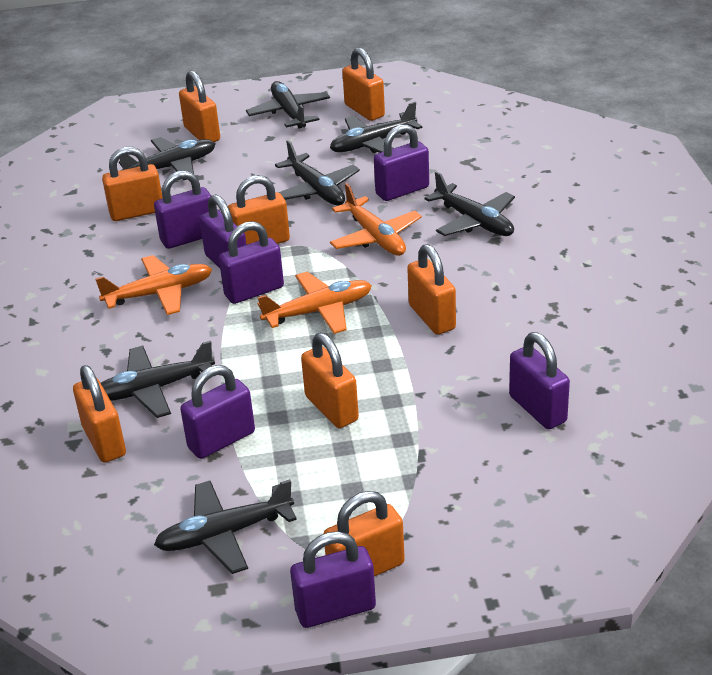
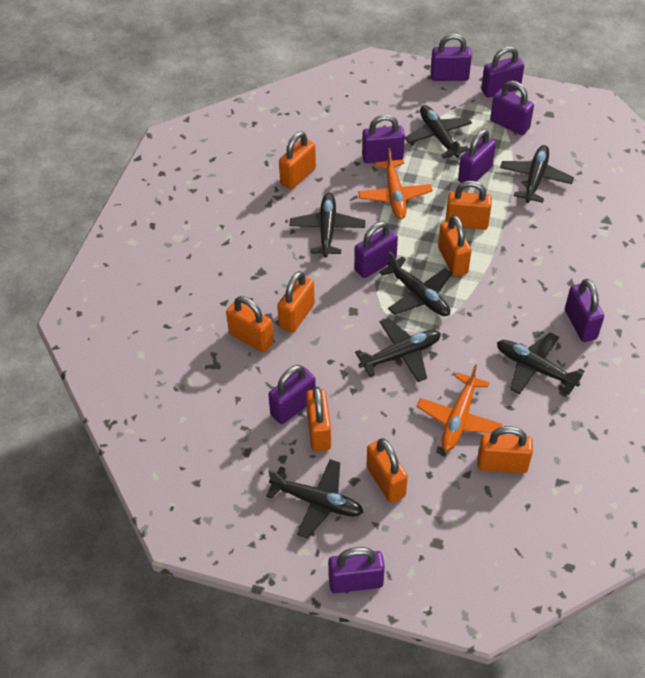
orange plane: 3 -> 2
purple padlock: 7 -> 9

